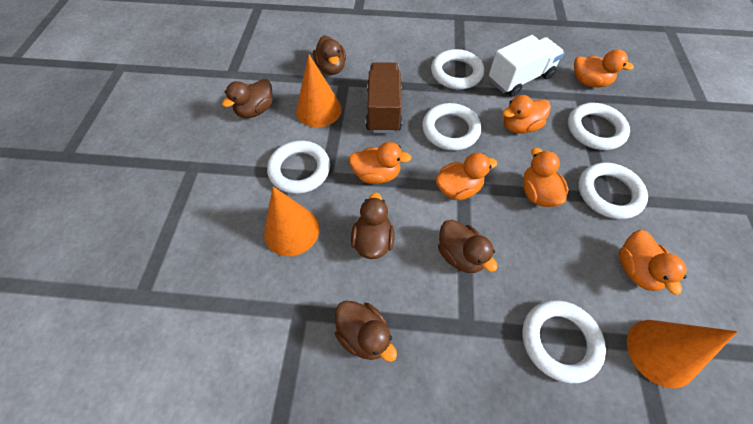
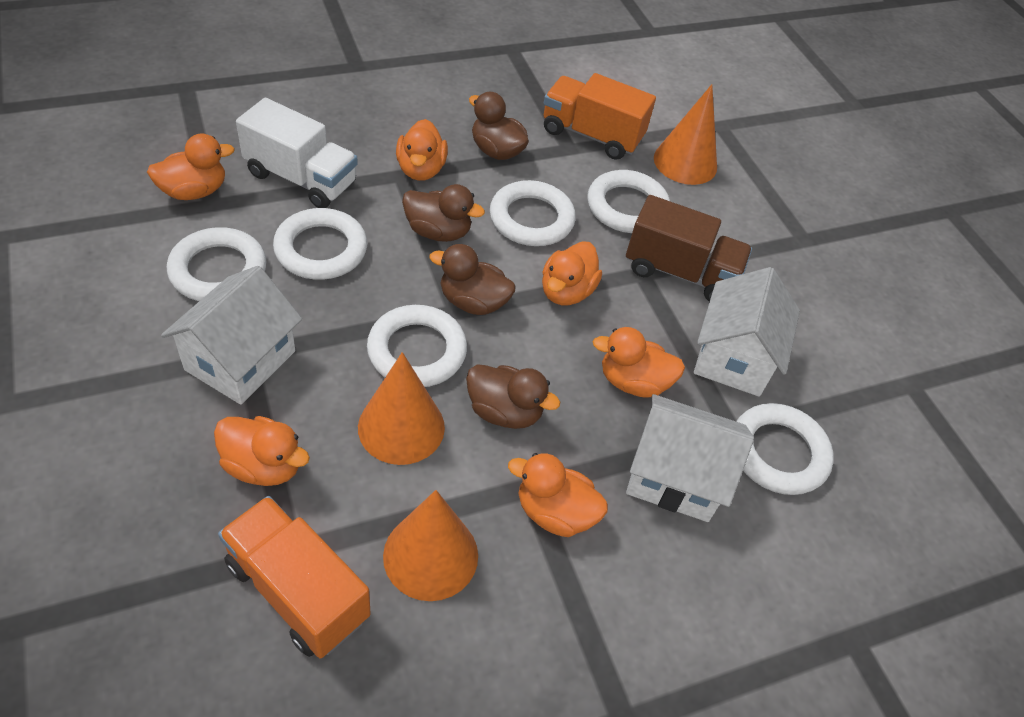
brown duck: 5 -> 4
orange truck: 0 -> 2
white house: 0 -> 3

